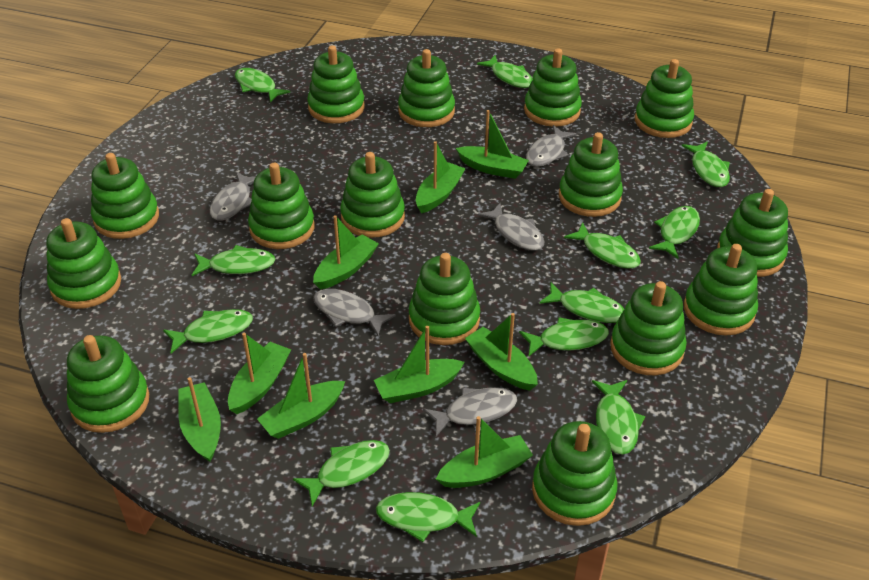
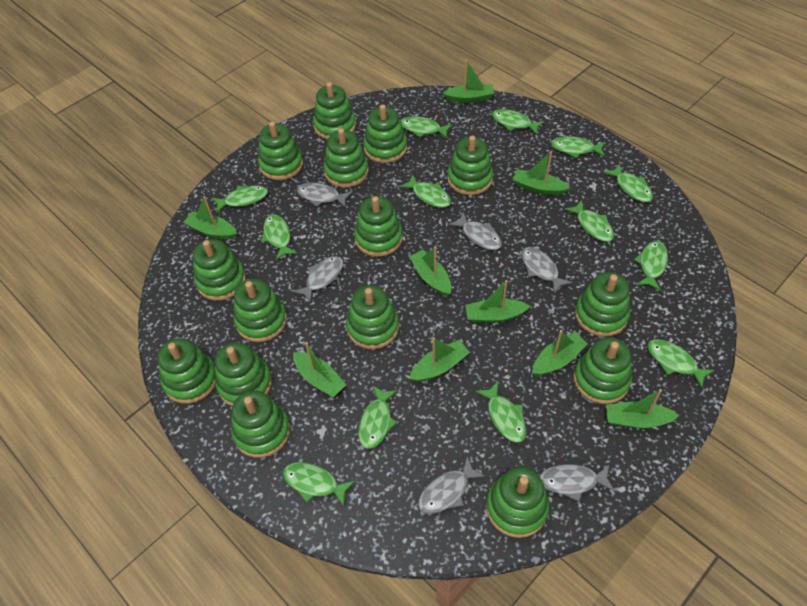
green fish: 12 -> 13
grey fish: 5 -> 6

